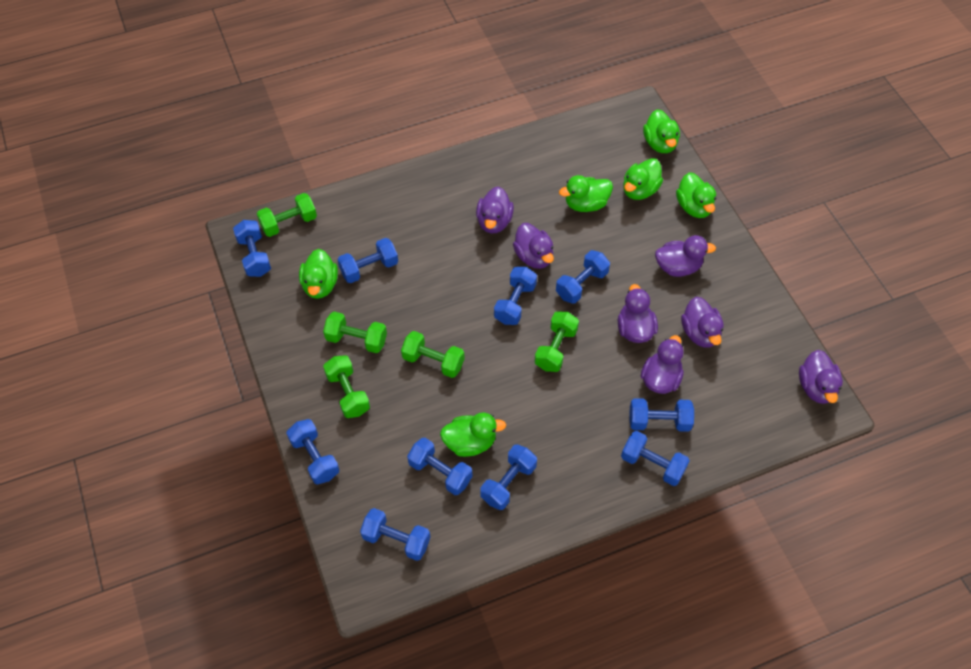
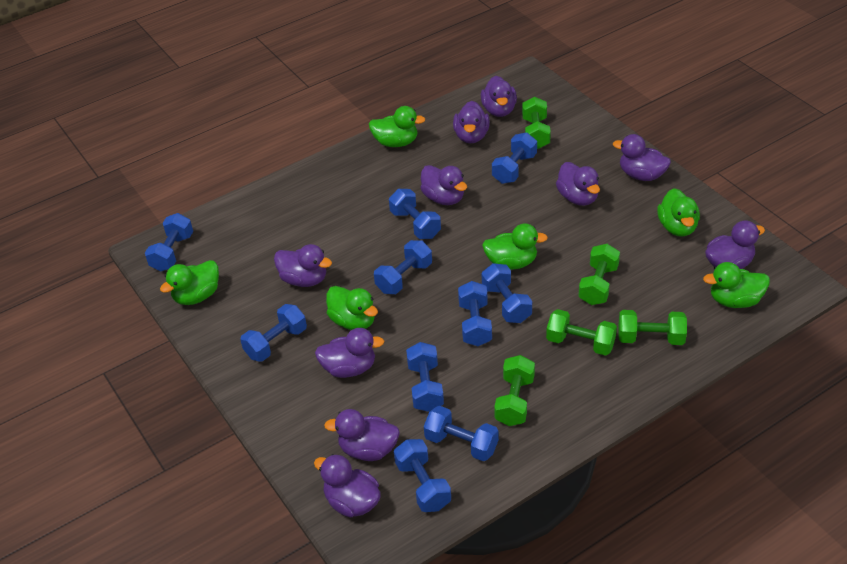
purple duck: 7 -> 10

